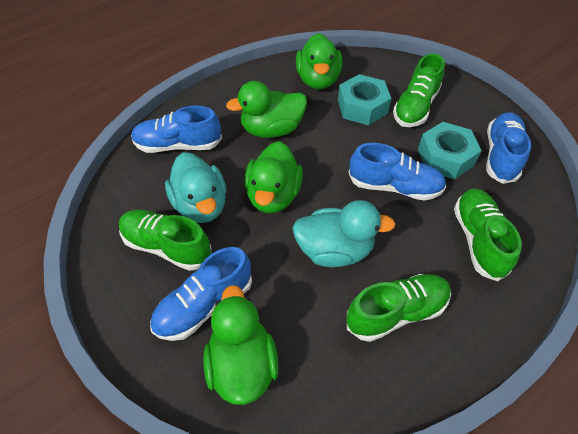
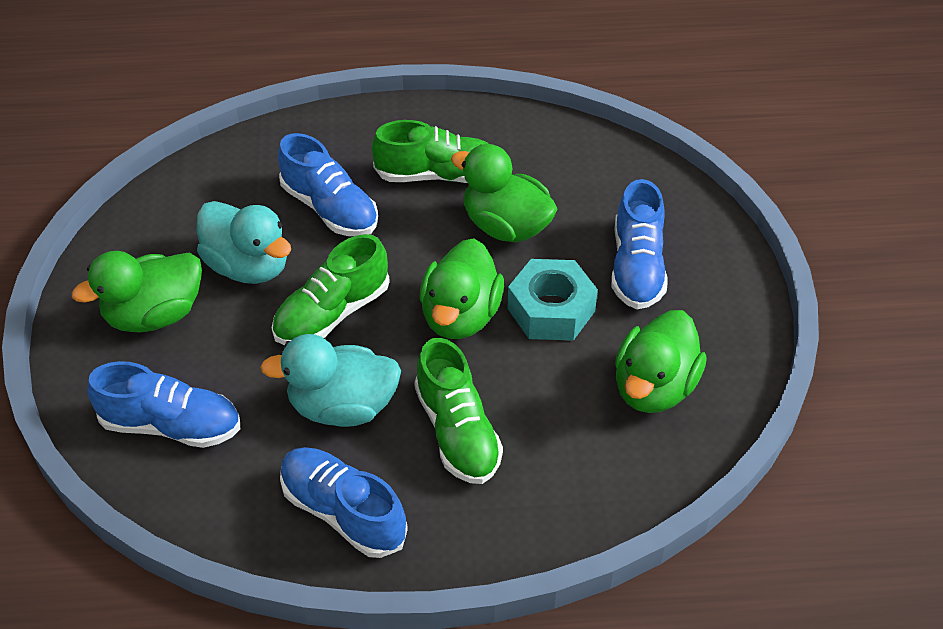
green shoe: 4 -> 3
turquoise nut: 2 -> 1

